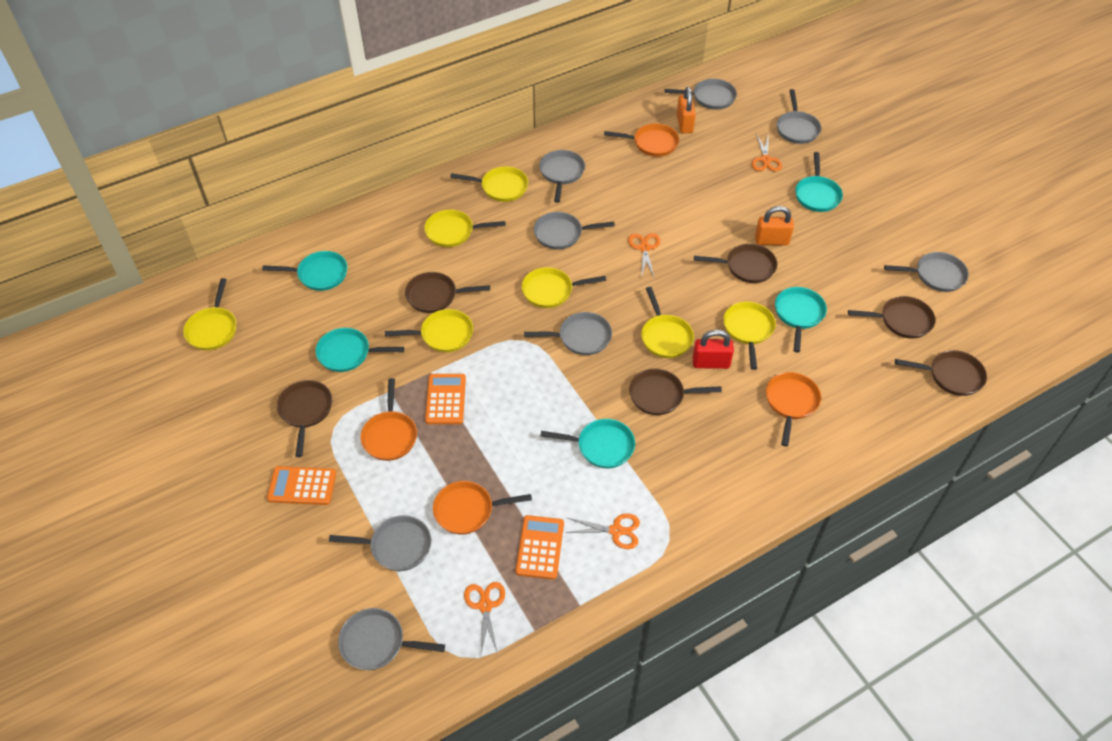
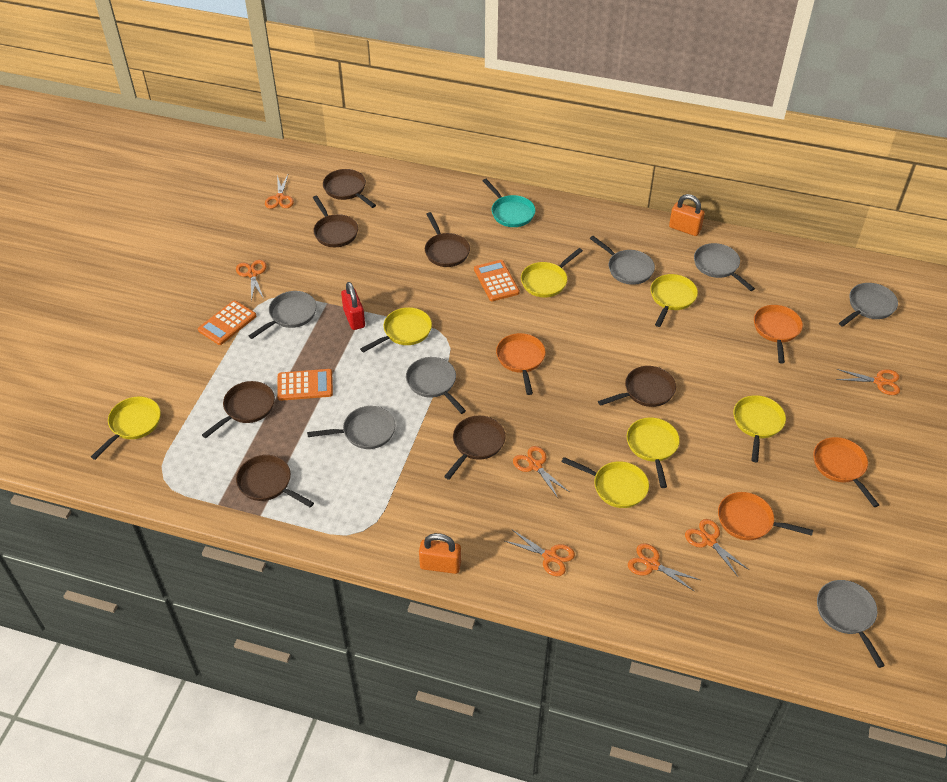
brown pan: 6 -> 7
grey pan: 8 -> 7
orange scissors: 4 -> 7
turquoise pan: 5 -> 1

